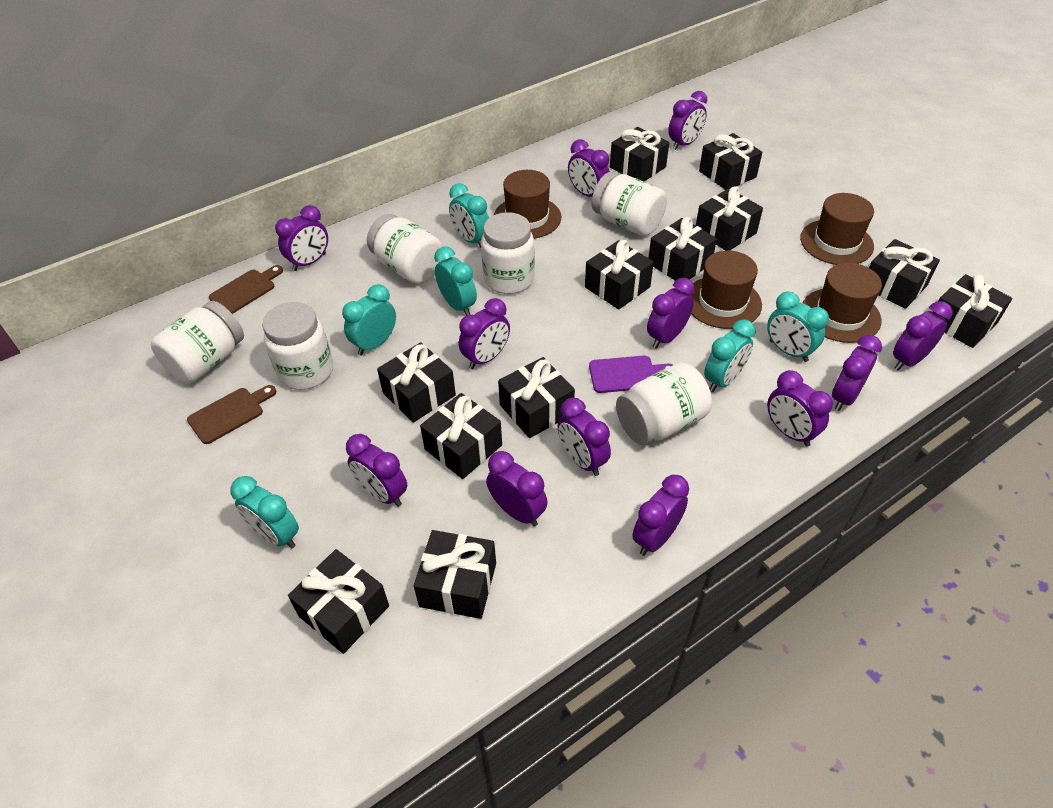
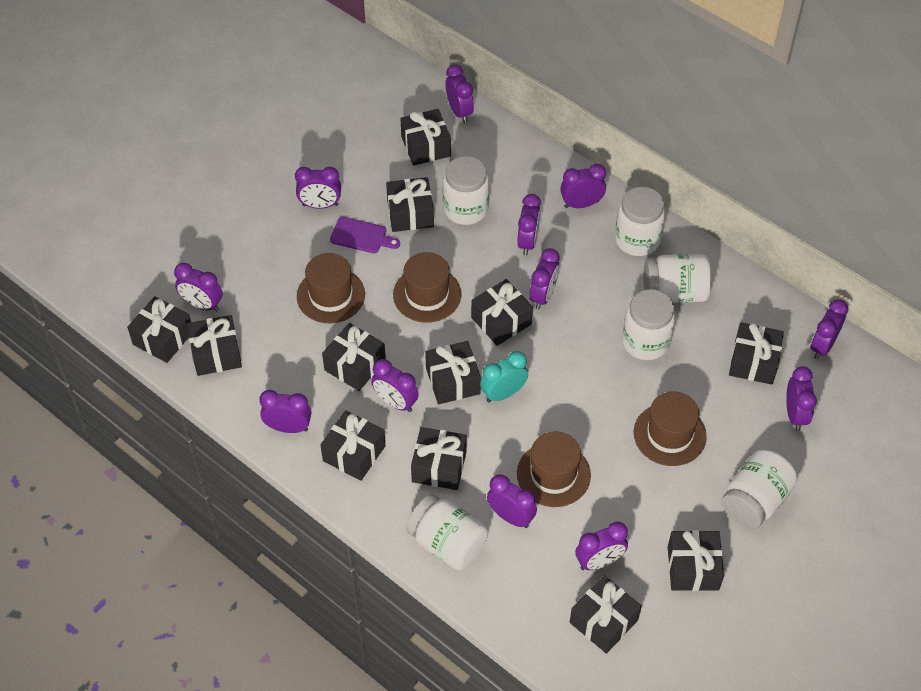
brown cutting board: 2 -> 0
turquoise clock: 6 -> 1

